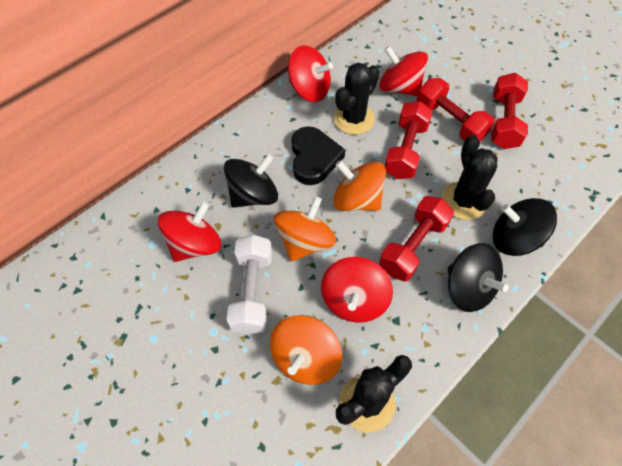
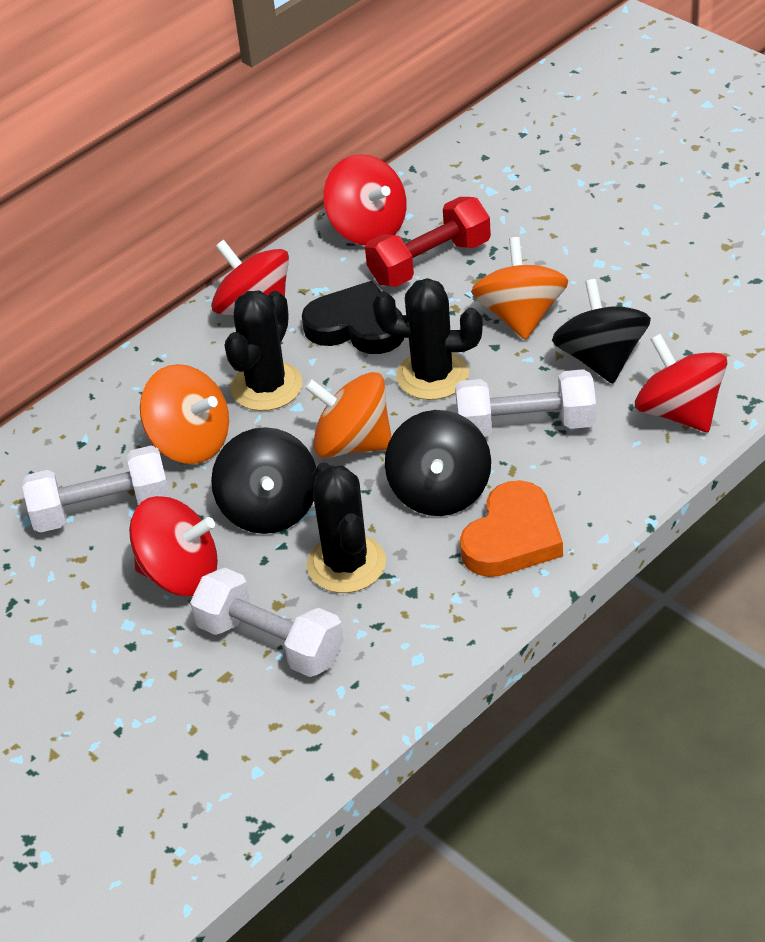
orange heart: 0 -> 1
red dumbbell: 4 -> 1
white dumbbell: 1 -> 3

